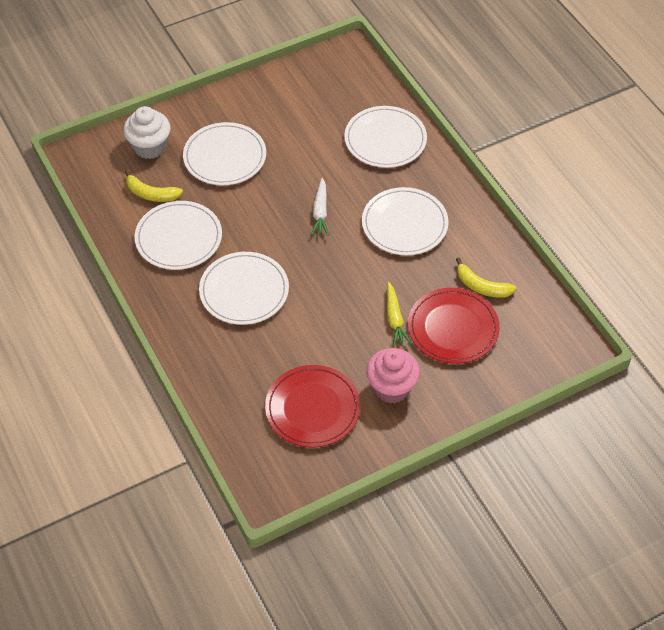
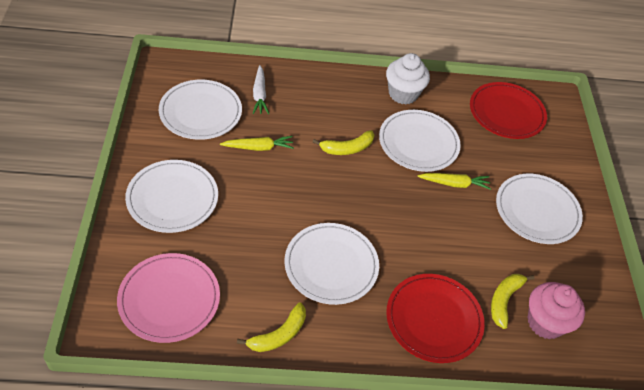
pink plate: 0 -> 1
yellow banana: 2 -> 3
yellow carrot: 1 -> 2

